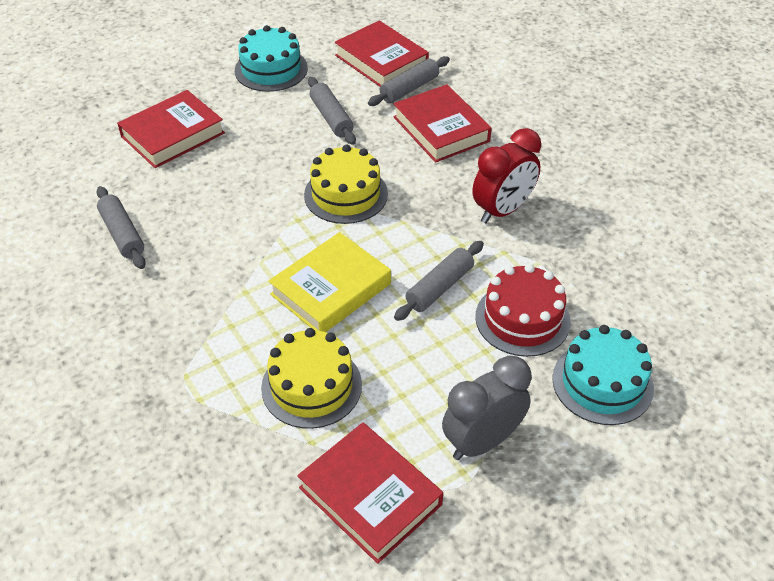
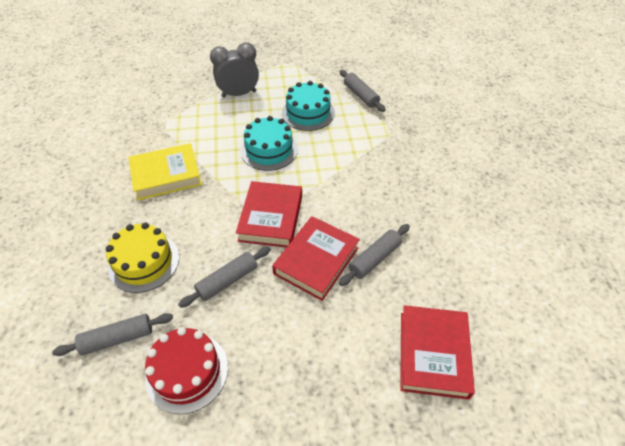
red book: 4 -> 3
red clock: 1 -> 0
yellow cake: 2 -> 1

